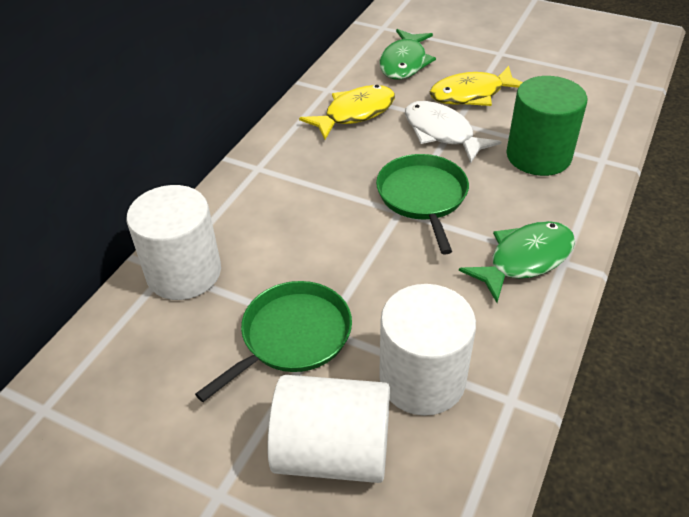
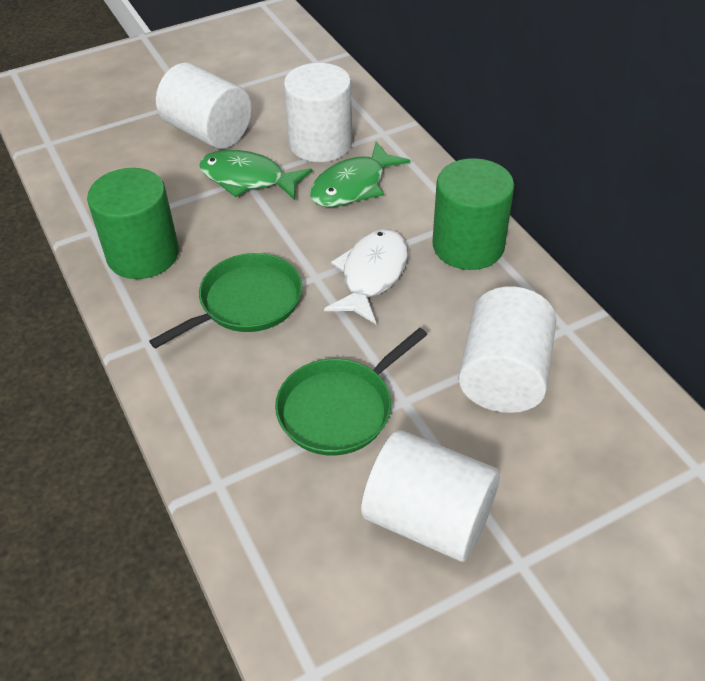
green cylinder: 1 -> 2
white cylinder: 3 -> 4
yellow fish: 2 -> 0

